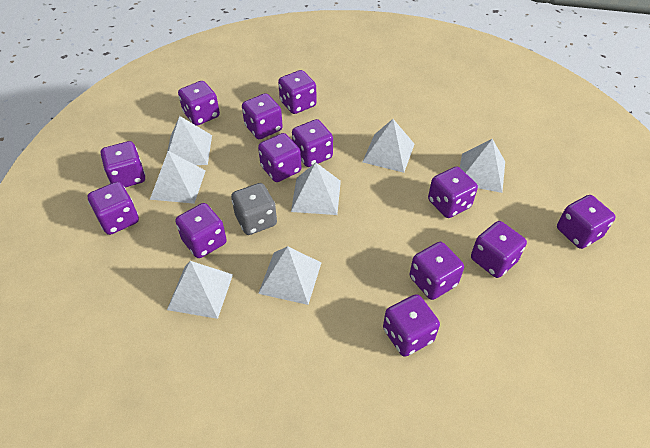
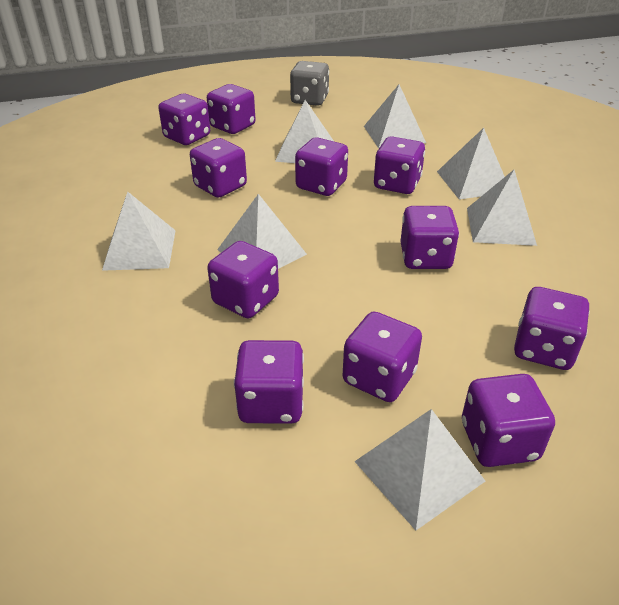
purple dice: 13 -> 11

